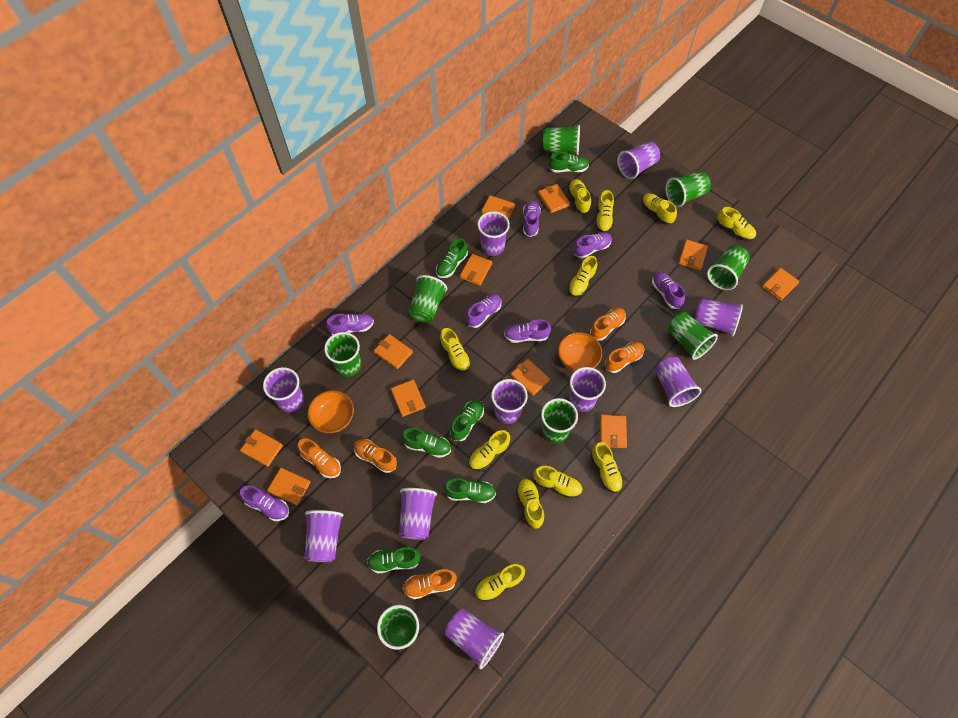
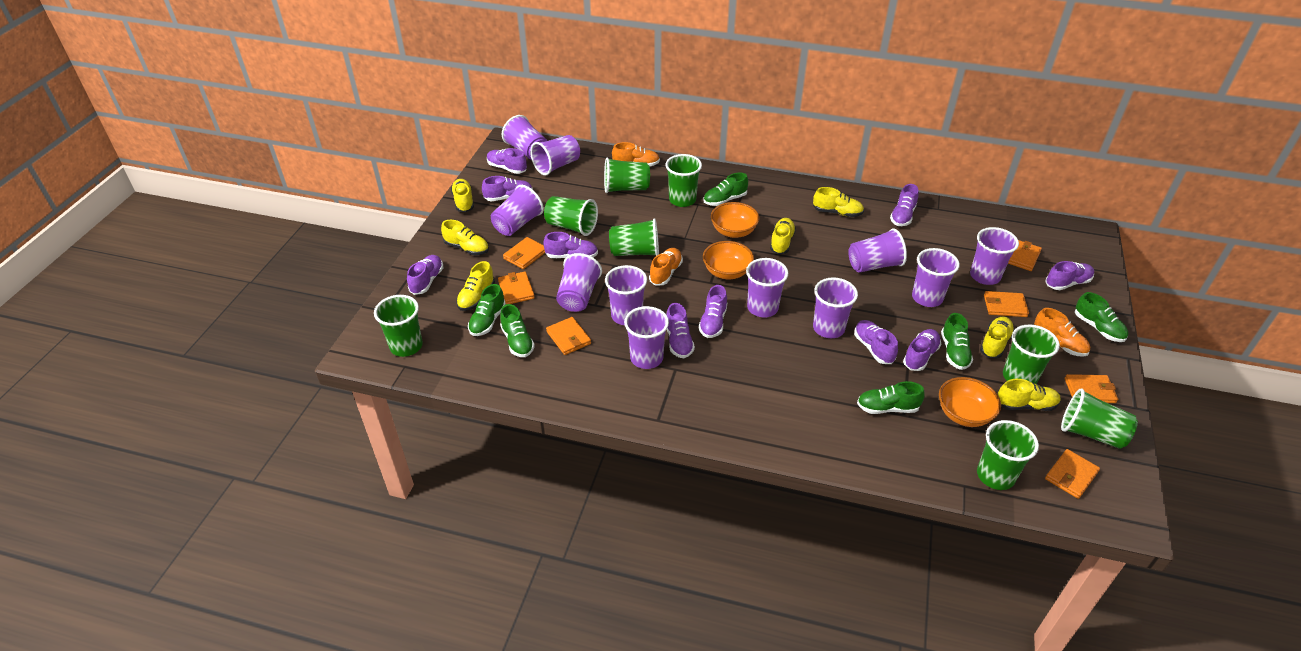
orange bowl: 2 -> 3
orange shoe: 5 -> 3
orange wallet: 11 -> 7
purple cup: 10 -> 11
purple shoe: 7 -> 10
yellow shoe: 11 -> 7

